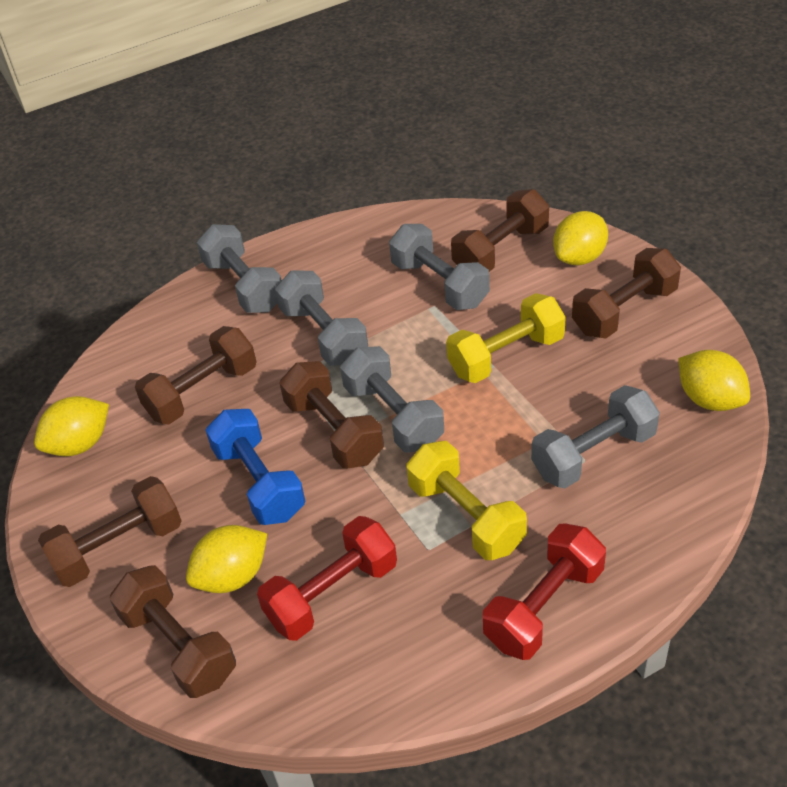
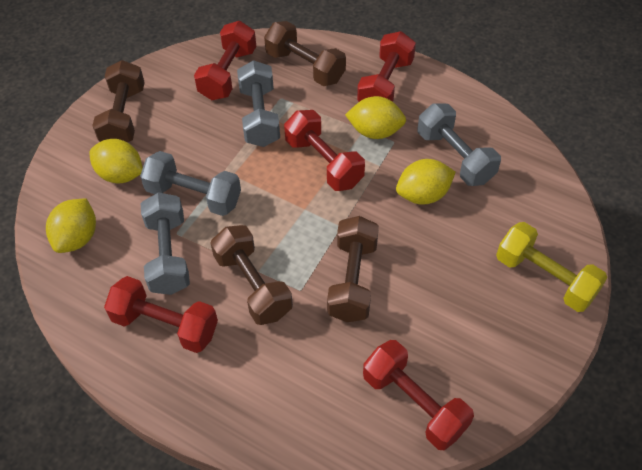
blue dumbbell: 1 -> 0
brown dumbbell: 6 -> 4
grey dumbbell: 5 -> 4
red dumbbell: 2 -> 5
yellow dumbbell: 2 -> 1

